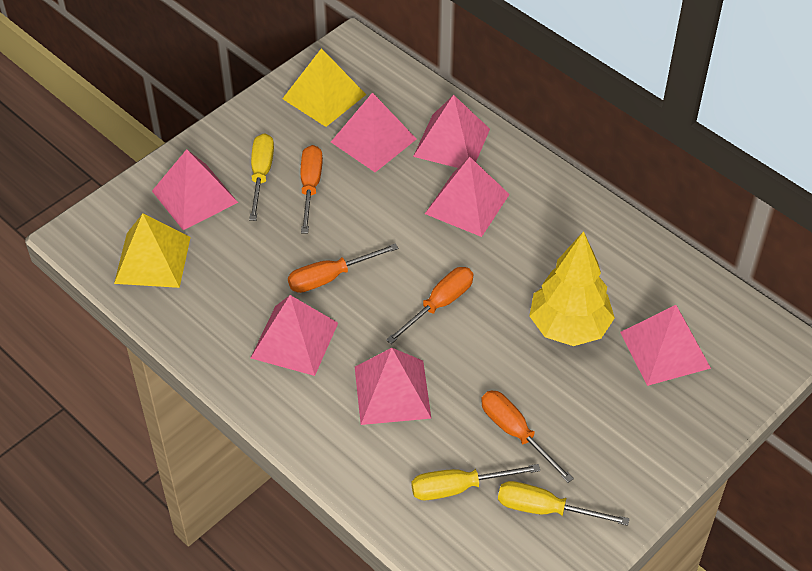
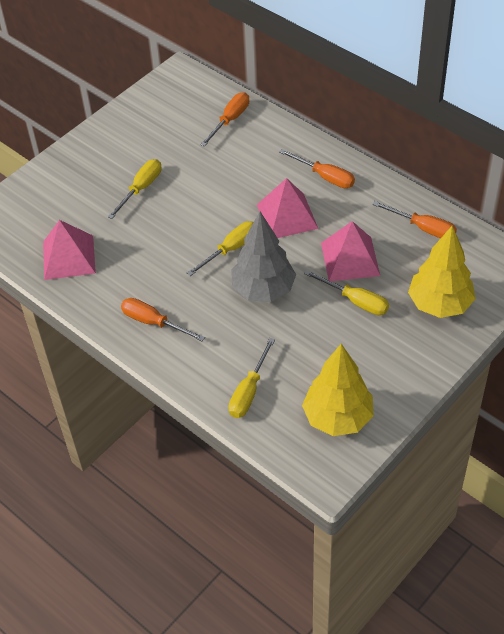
grey tree: 0 -> 1
pink pyramid: 7 -> 3
yellow pyramid: 2 -> 0
yellow screwdriver: 3 -> 4
yellow tree: 1 -> 2

